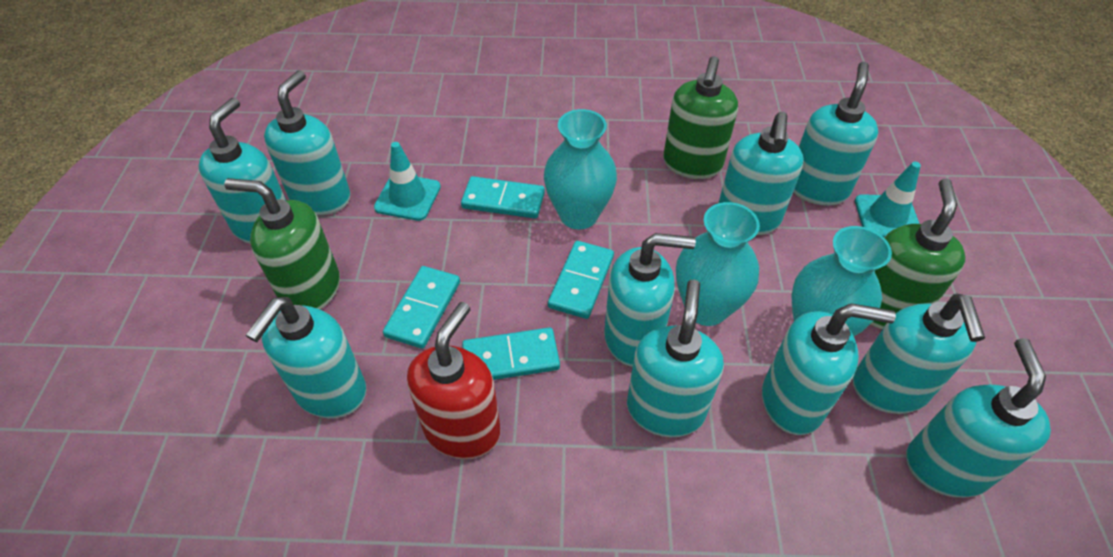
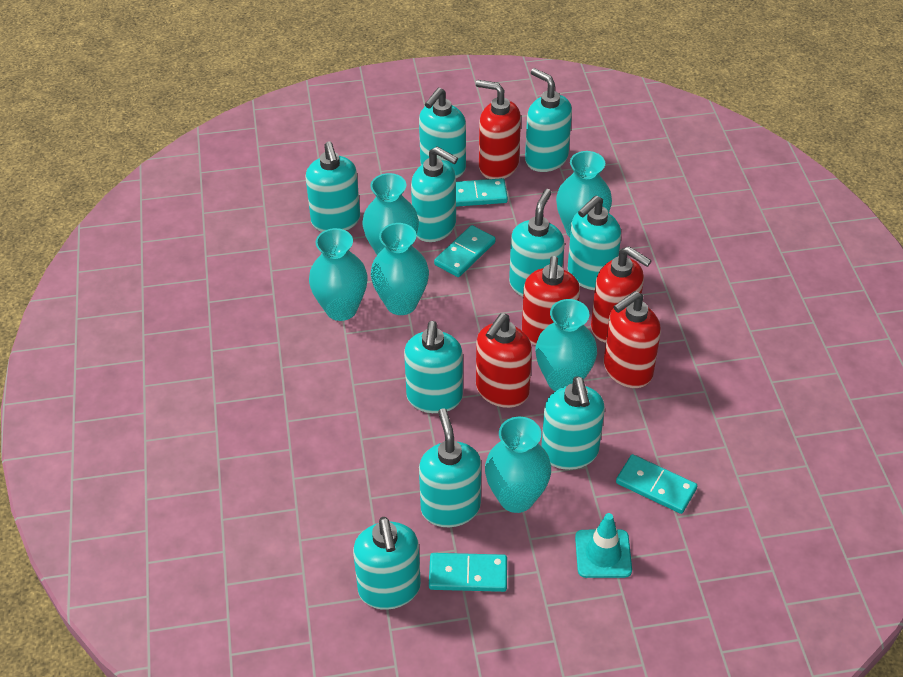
green soap dispenser: 3 -> 0
red soap dispenser: 1 -> 5
turquoise traffic cone: 2 -> 1
turquoise vase: 3 -> 6

